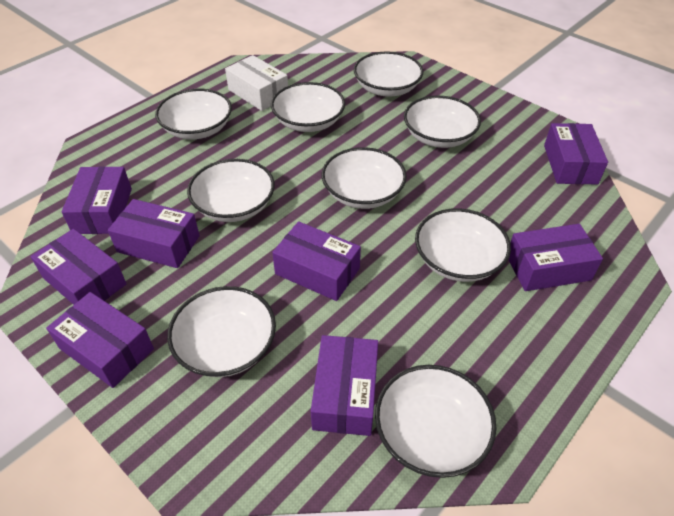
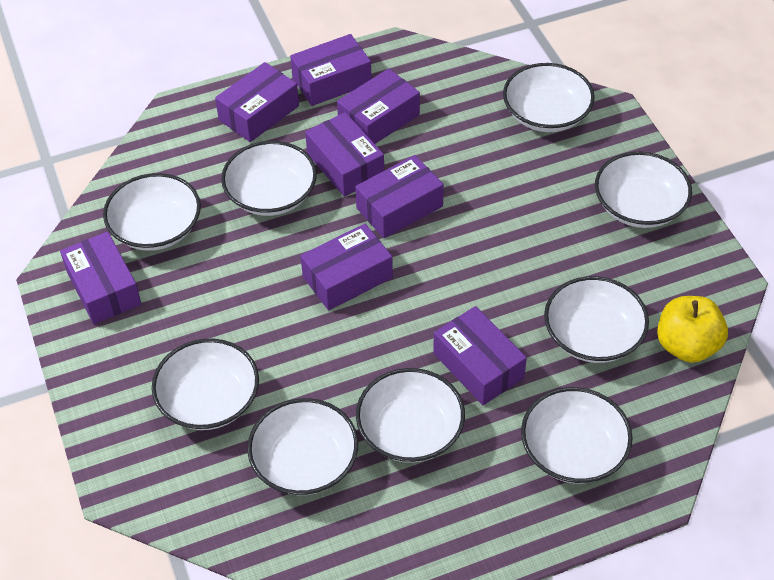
white box: 1 -> 0
yellow apple: 0 -> 1

